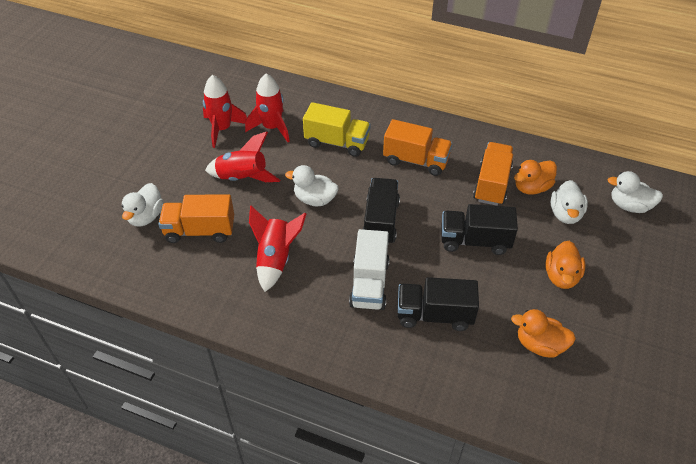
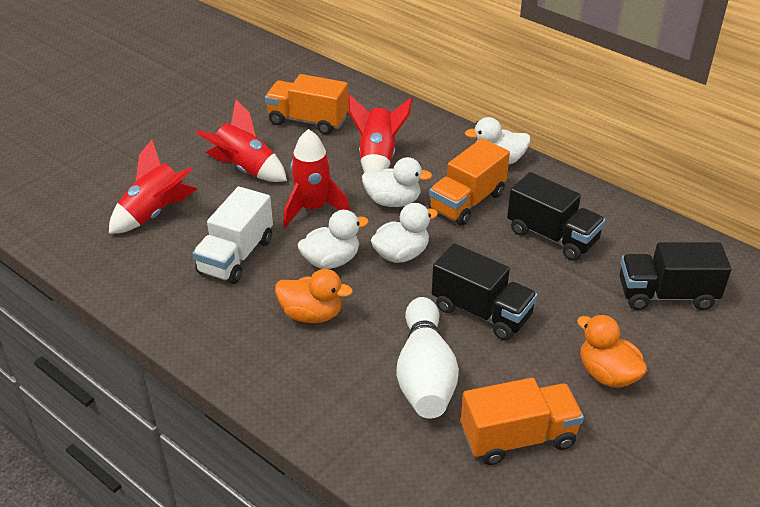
orange duck: 3 -> 2
white bowling pin: 0 -> 1
yellow truck: 1 -> 0

